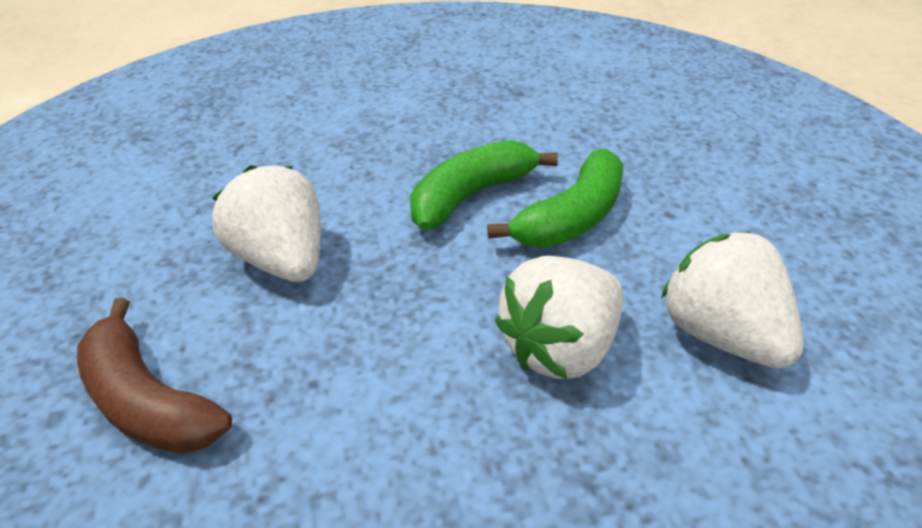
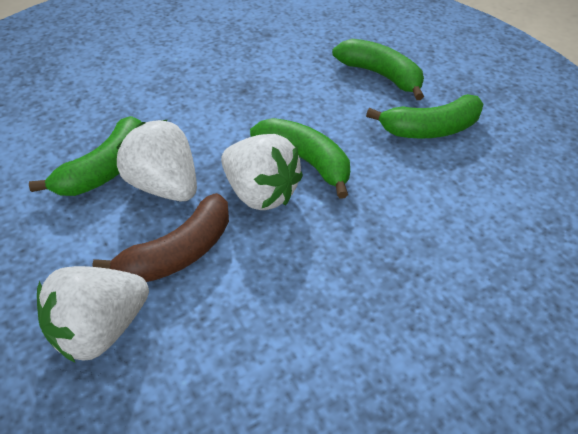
green banana: 2 -> 4

